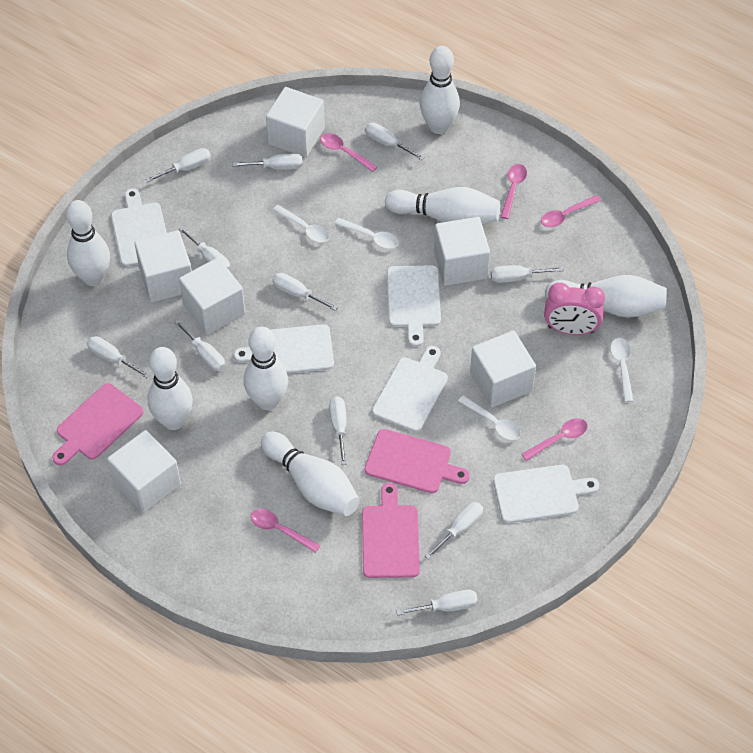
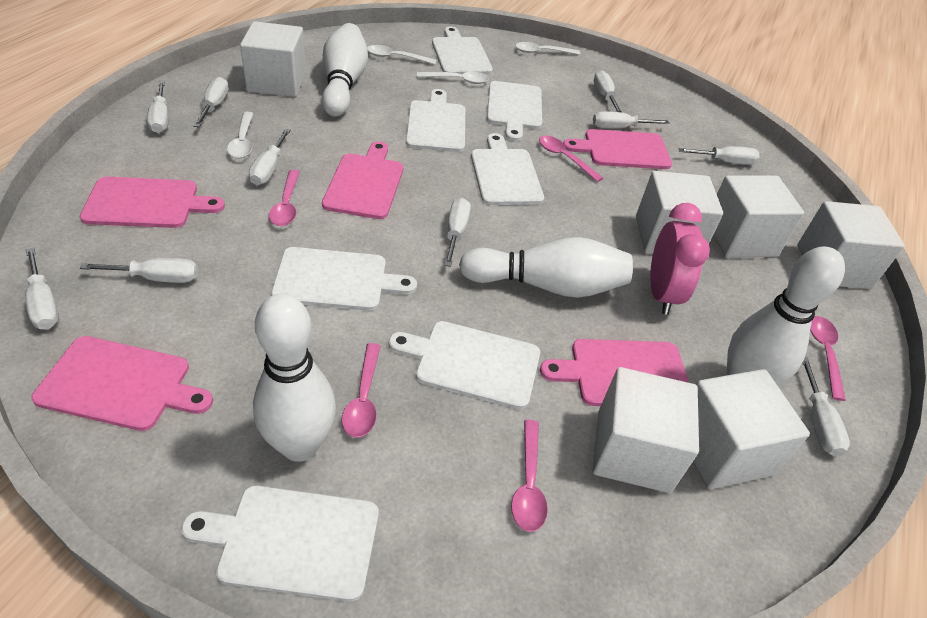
pink cutting board: 3 -> 5
white bowling pin: 7 -> 4
white cutting board: 5 -> 7
white screwdriver: 11 -> 10

